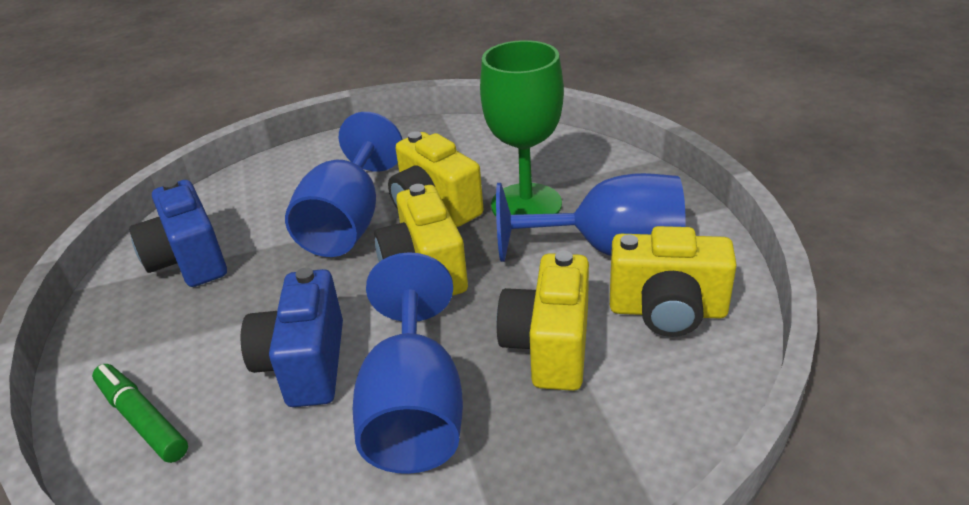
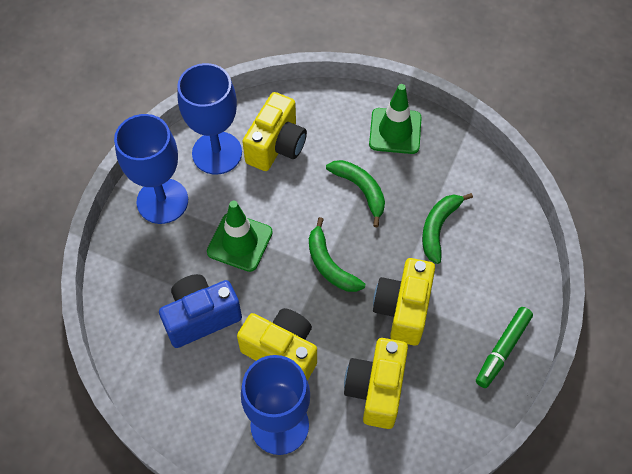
blue camera: 2 -> 1
green banana: 0 -> 3
green goblet: 1 -> 0
green traffic cone: 0 -> 2

